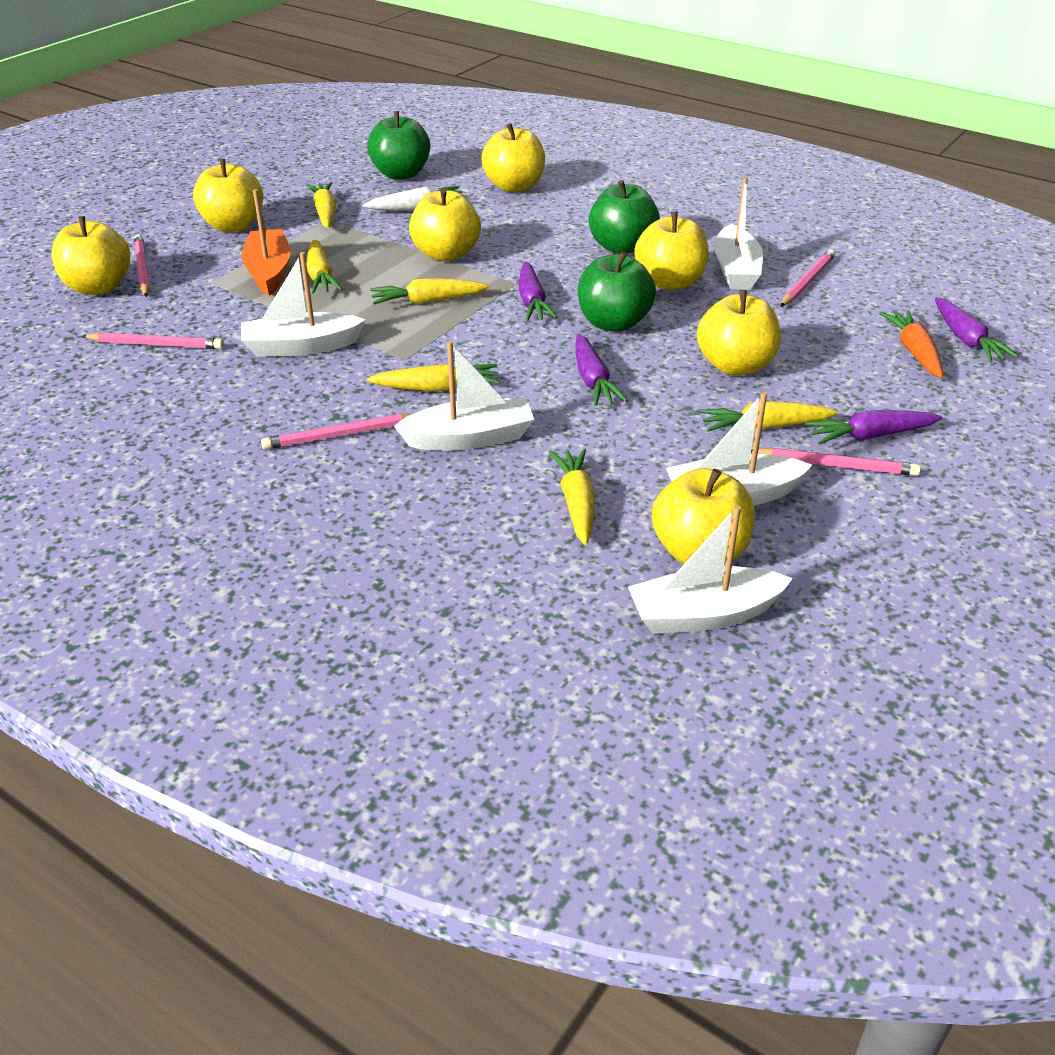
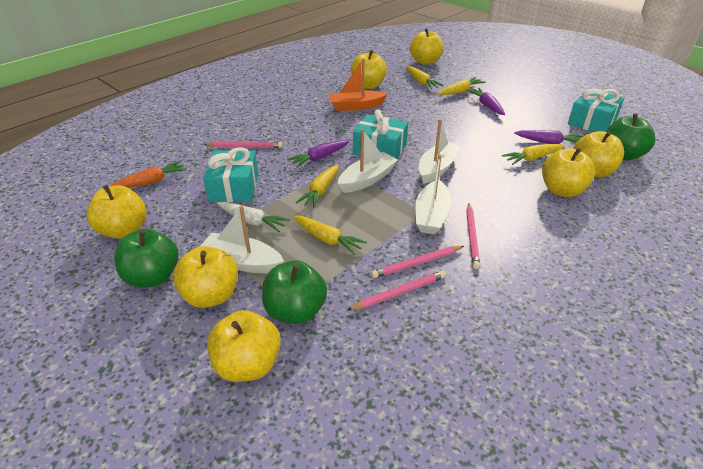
pink pencil: 5 -> 4
purple carrot: 4 -> 3
turquoise gift: 0 -> 3
white boat: 5 -> 4
yellow carrot: 6 -> 5

